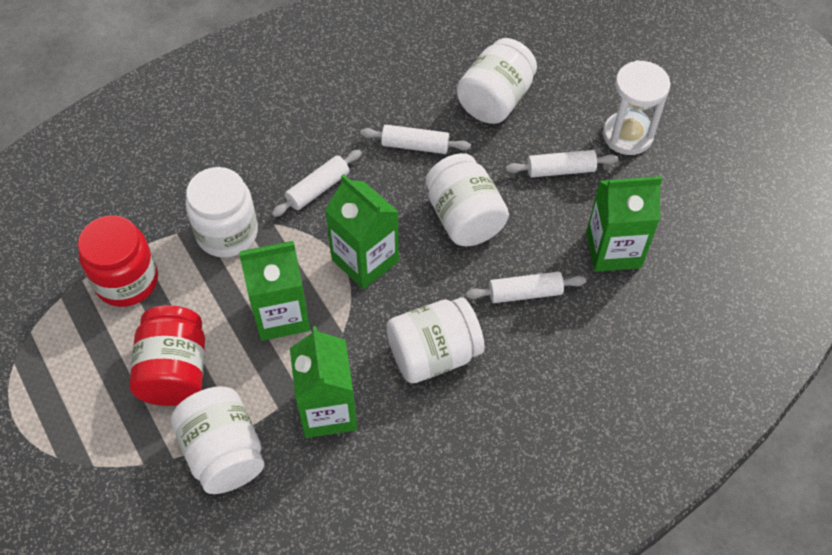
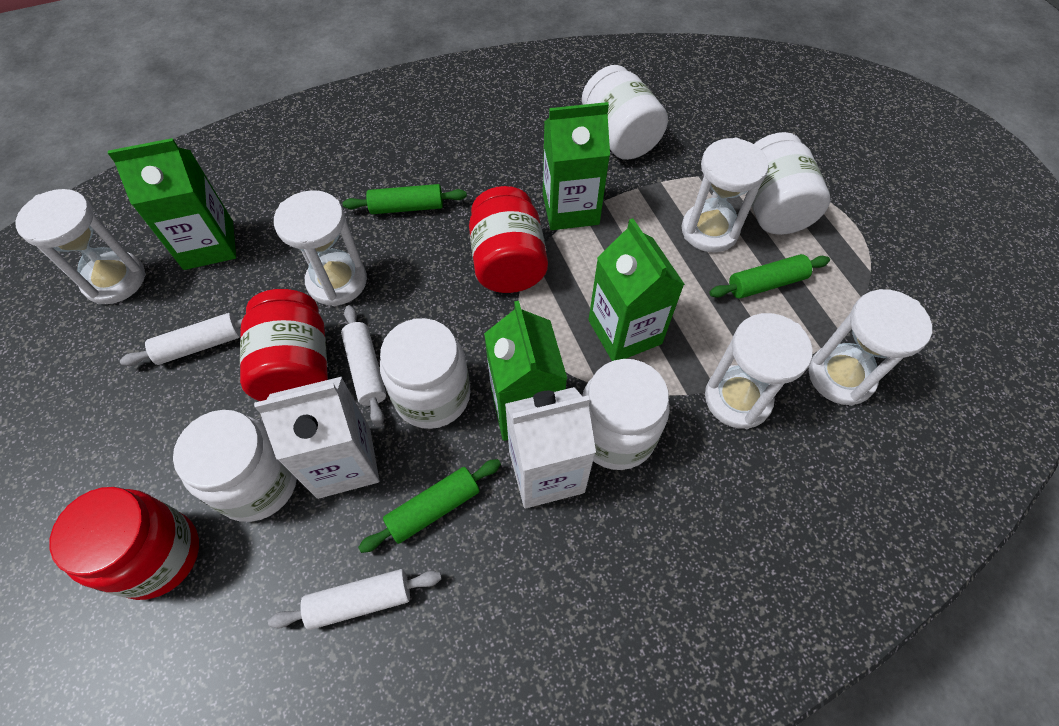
green rolling pin: 0 -> 3
red jar: 2 -> 3
white carton: 0 -> 2
white hourglass: 1 -> 5
white rolling pin: 4 -> 3

